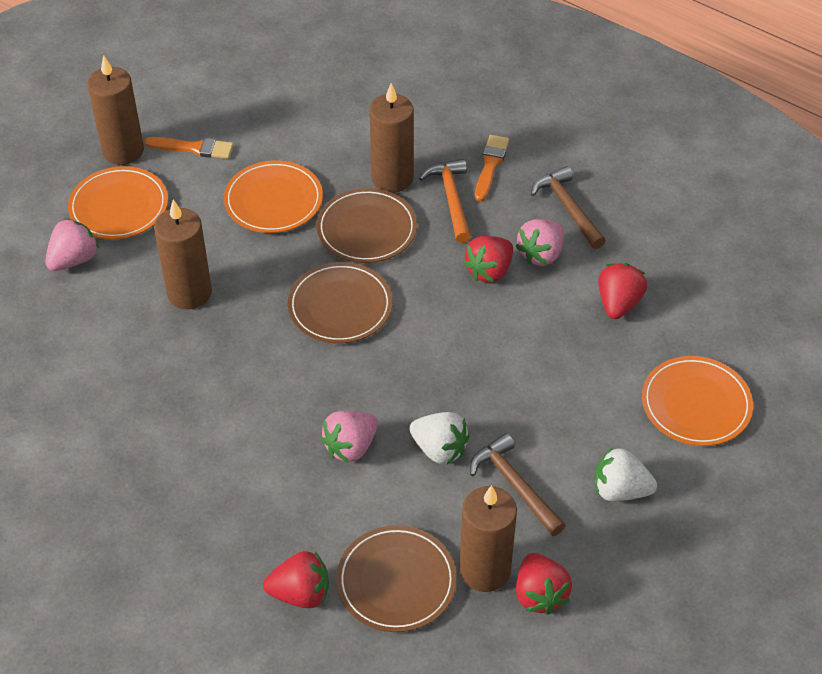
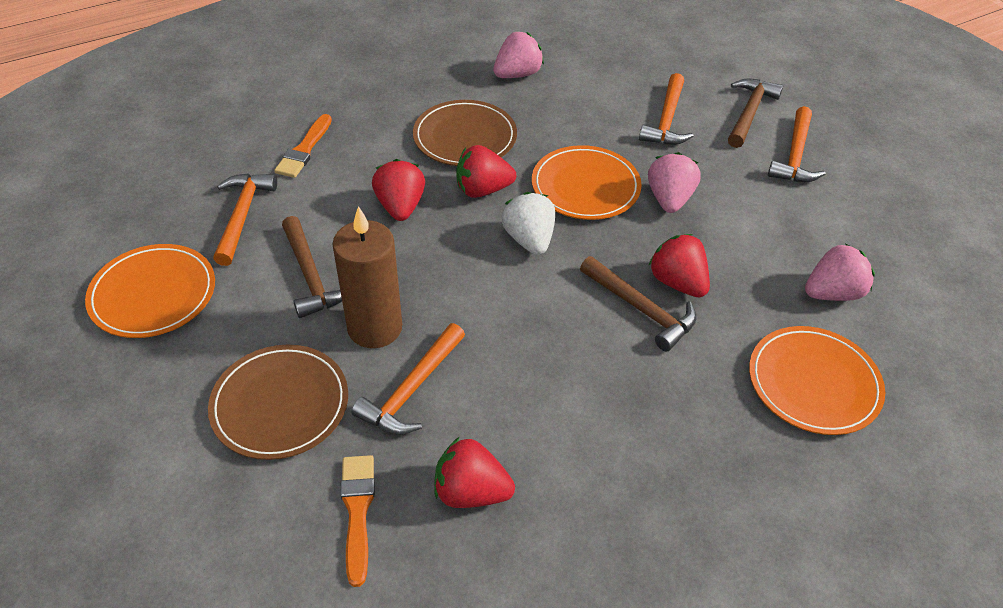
brown candle: 4 -> 1
brown hammer: 2 -> 3
brown plate: 3 -> 2
orange hammer: 1 -> 4
white strawberry: 2 -> 1

